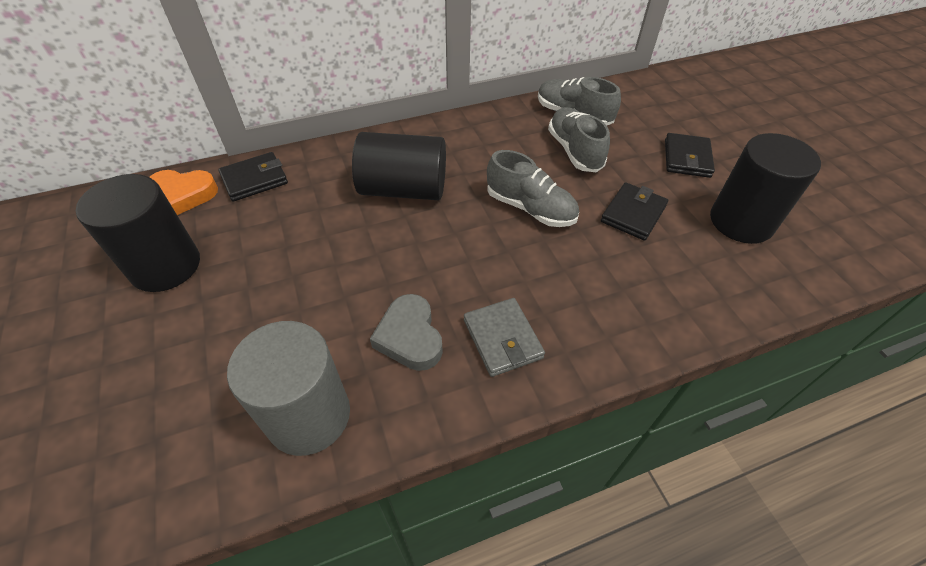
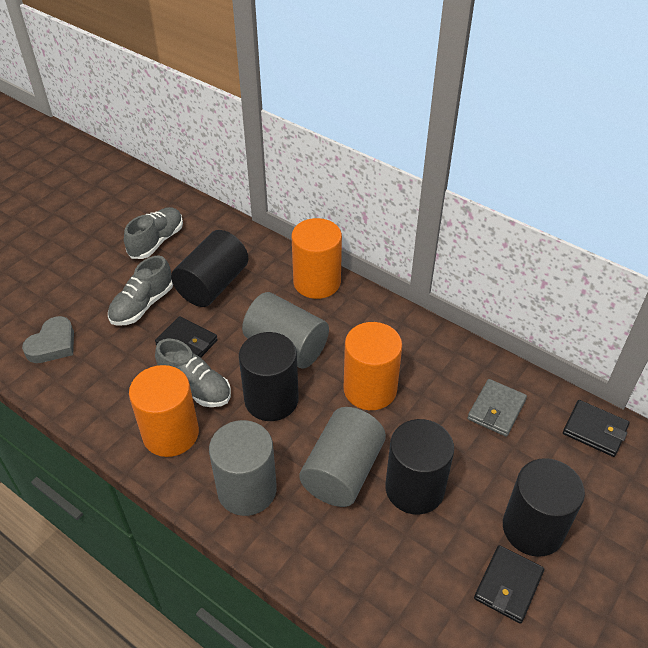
black cylinder: 3 -> 4
grey cylinder: 1 -> 3
orange cylinder: 0 -> 3
orange heart: 1 -> 0

